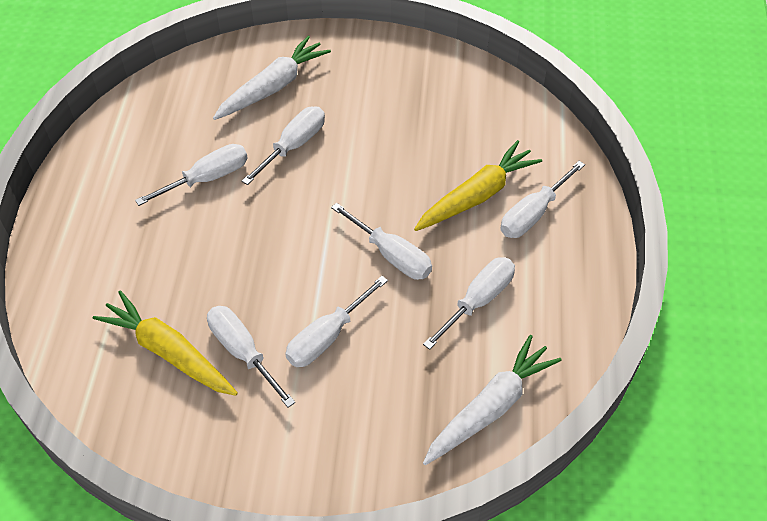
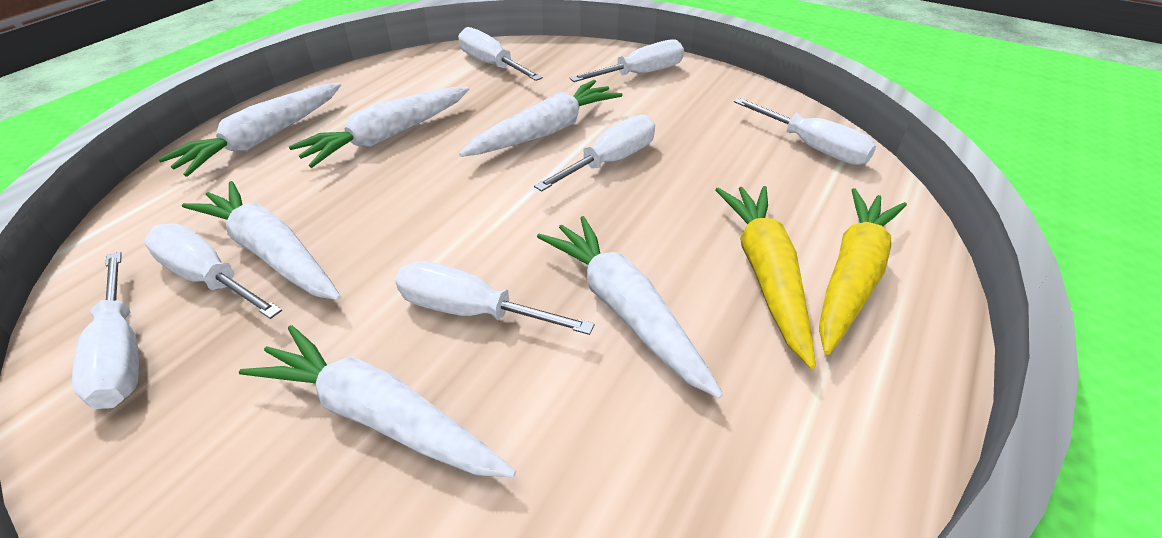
white carrot: 2 -> 6

